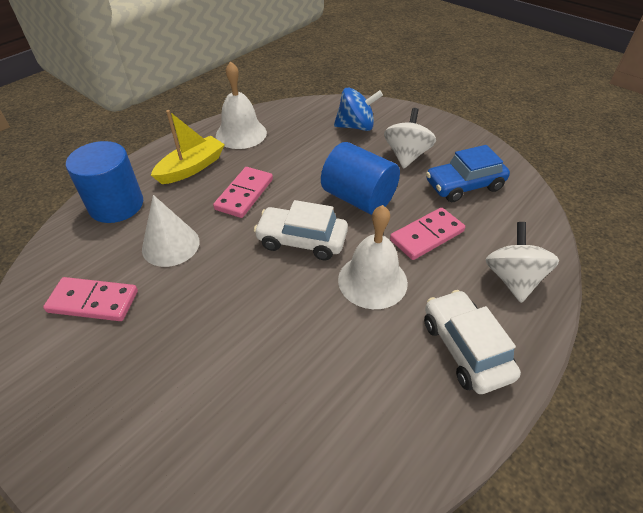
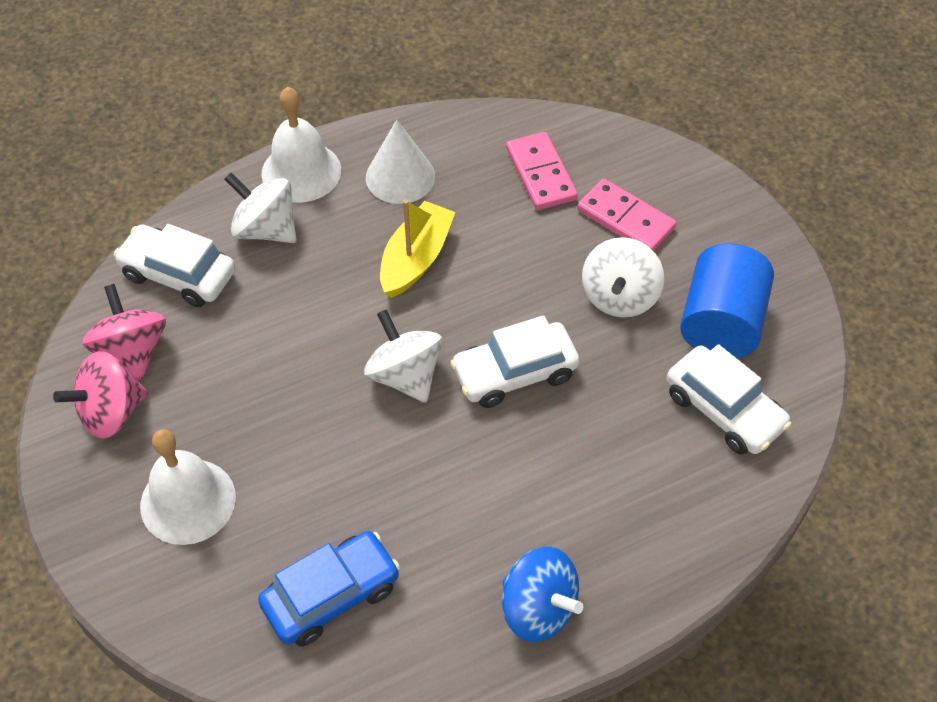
blue cylinder: 2 -> 1
pink domino: 3 -> 2
pink spinning top: 0 -> 2
white car: 2 -> 3
white spinning top: 2 -> 3

